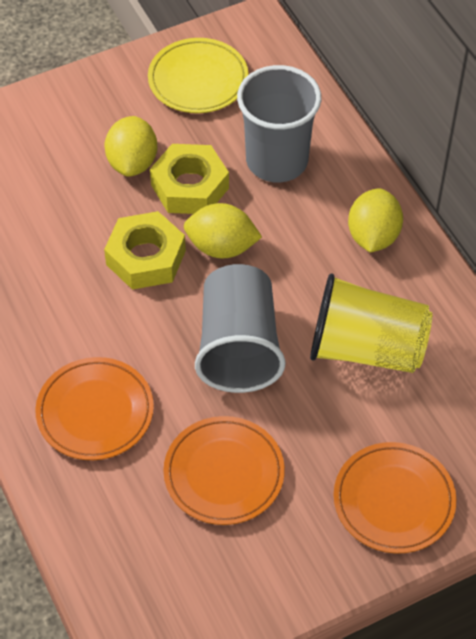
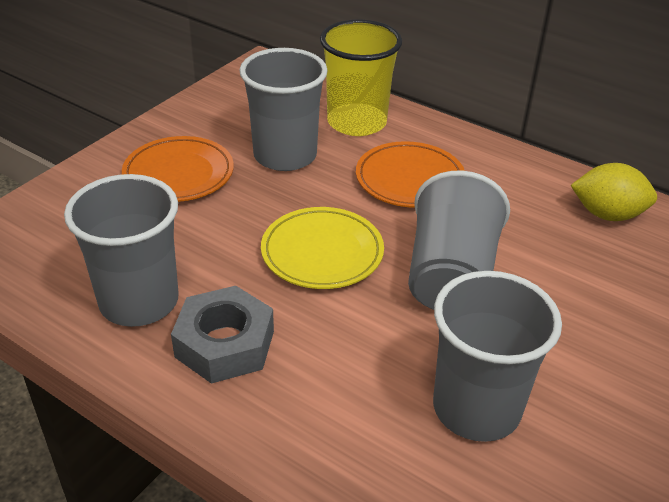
grey cup: 2 -> 4
grey nut: 0 -> 1
orange plate: 3 -> 2
yellow lemon: 3 -> 1
yellow nut: 2 -> 0

